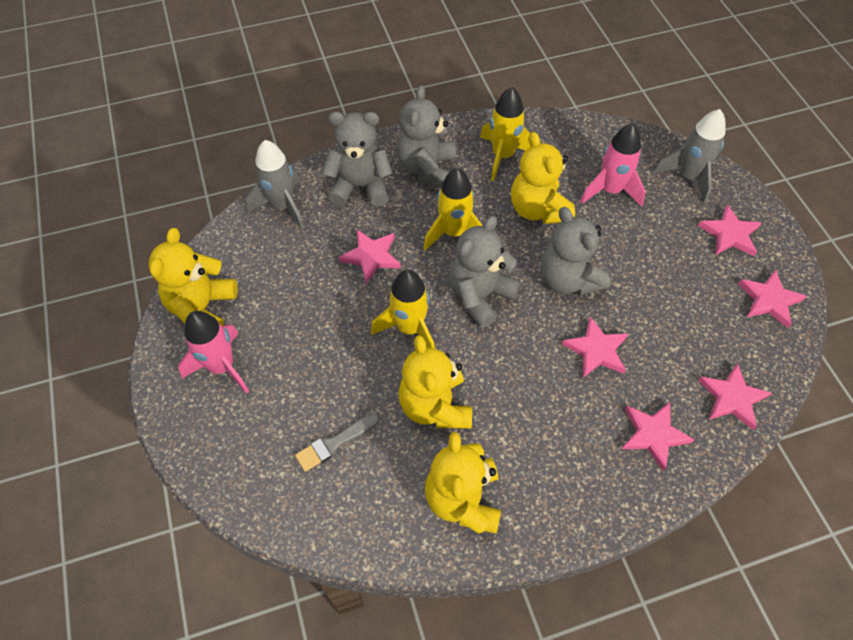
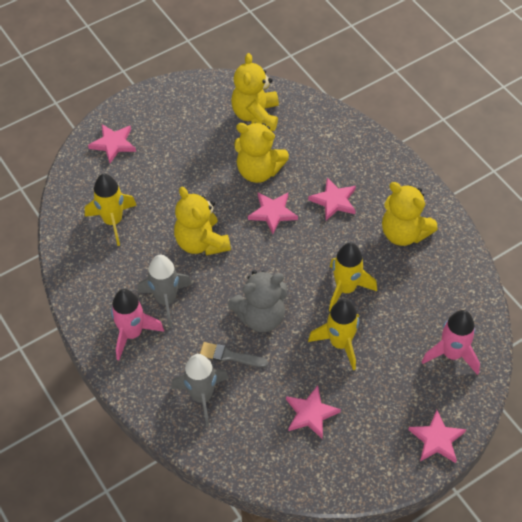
grey teddy bear: 4 -> 1
pink star: 6 -> 5

